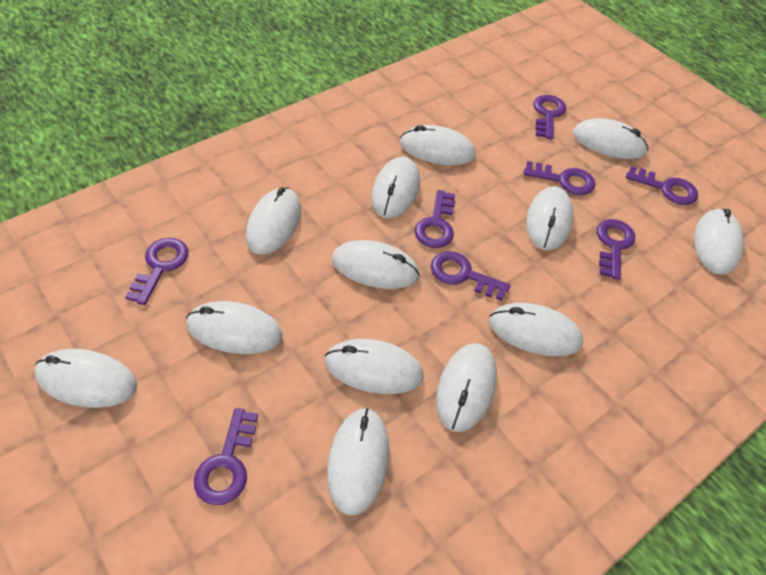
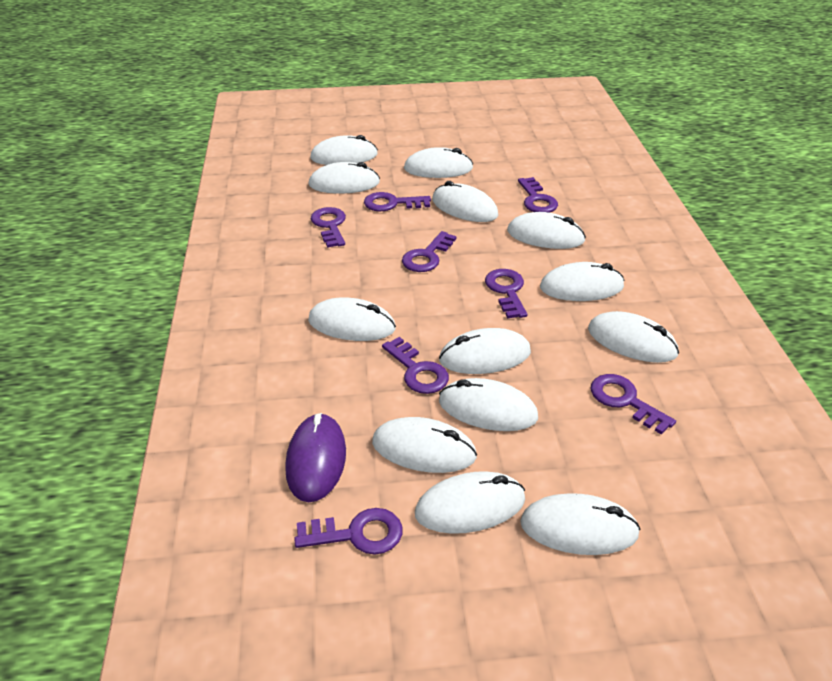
purple mouse: 0 -> 1

